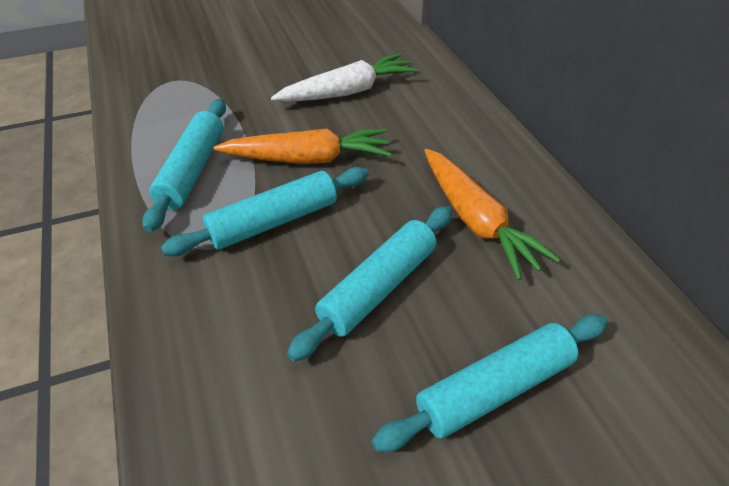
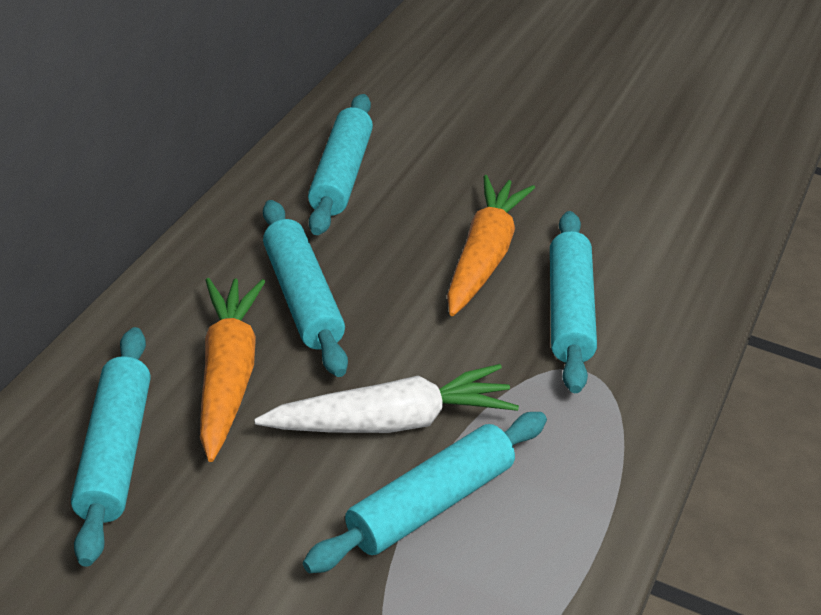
turquoise rolling pin: 4 -> 5

